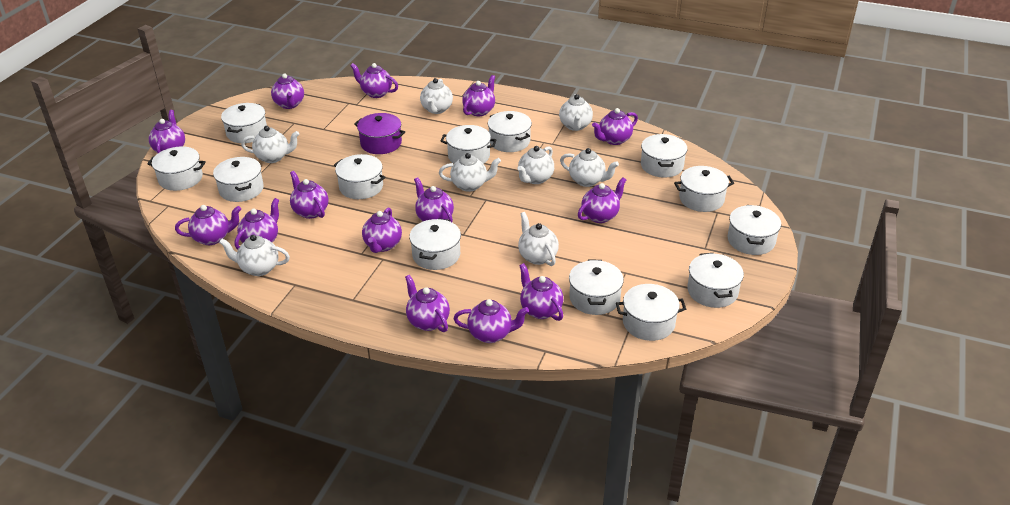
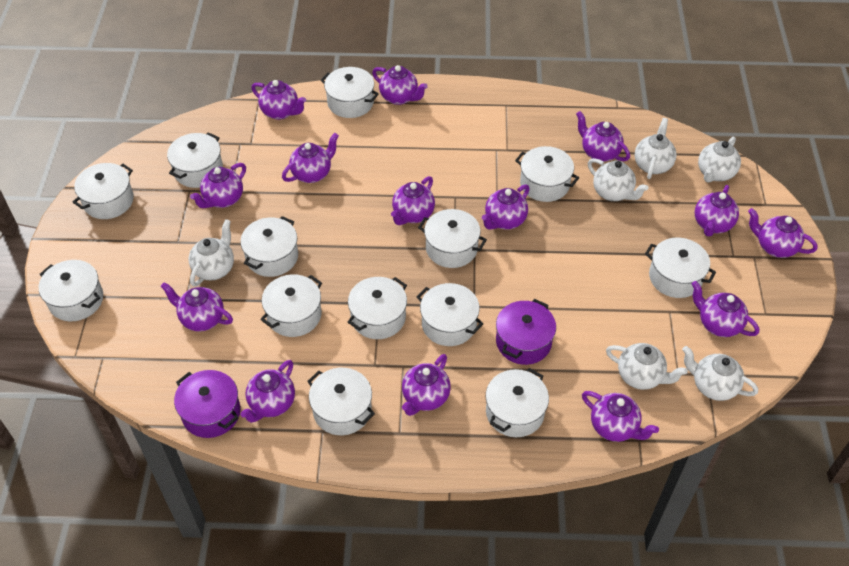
purple pot: 1 -> 2
white teapot: 8 -> 6

